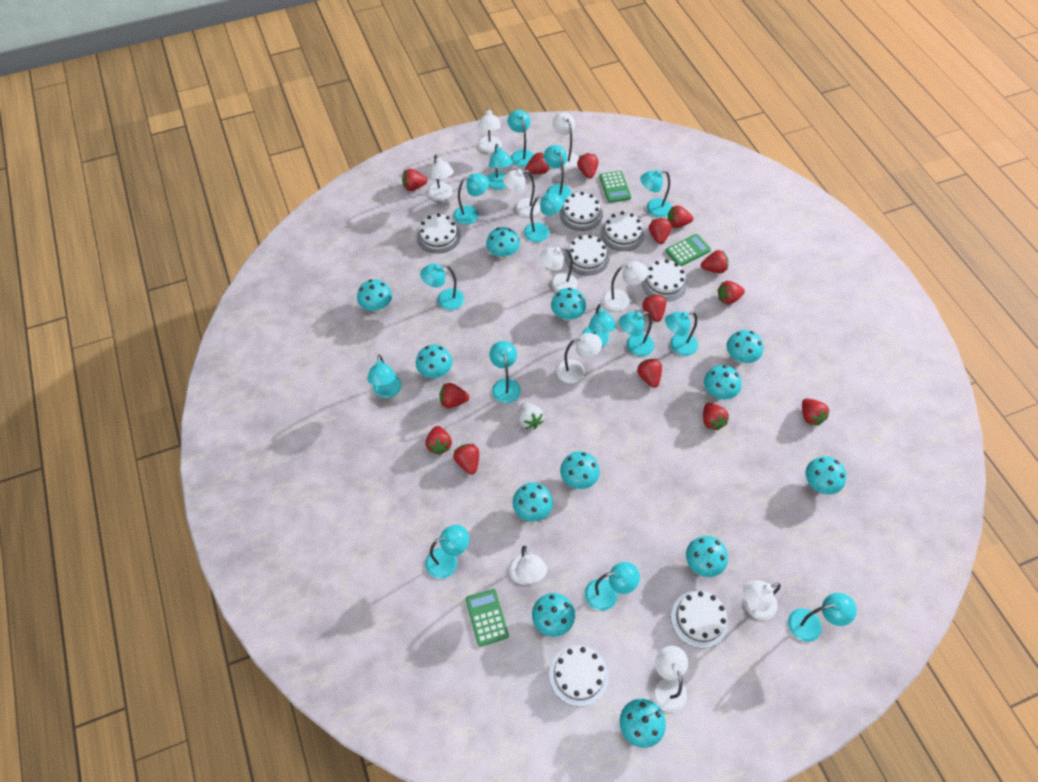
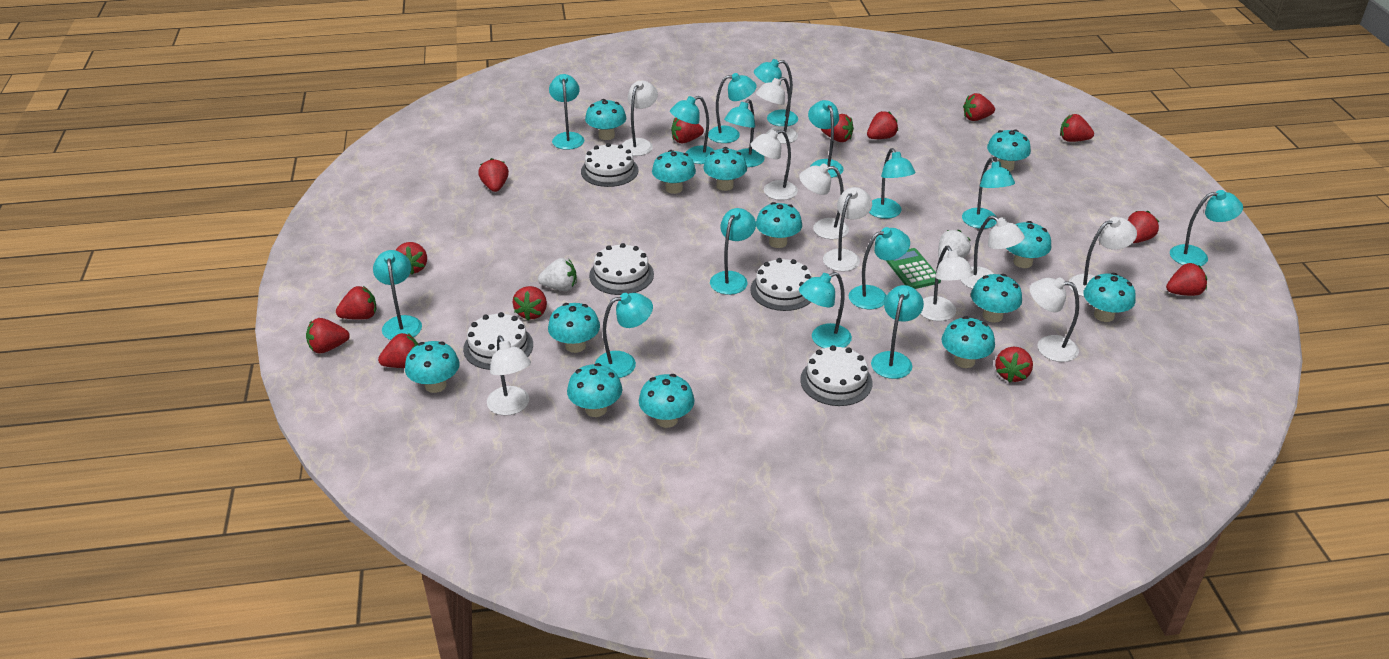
green calculator: 3 -> 1
turquoise mushroom: 12 -> 13
white cake: 7 -> 5
white strawberry: 1 -> 2

